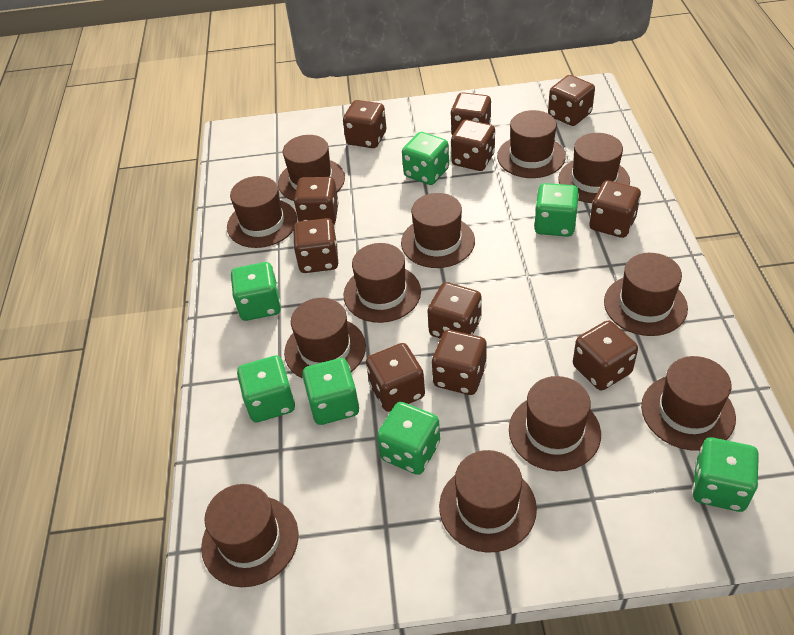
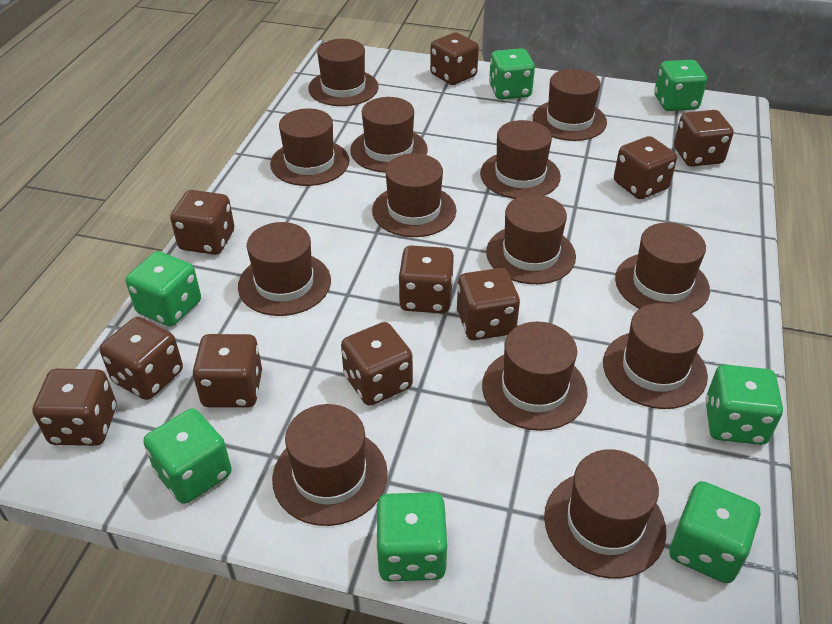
brown dice: 11 -> 10
brown hat: 12 -> 13

